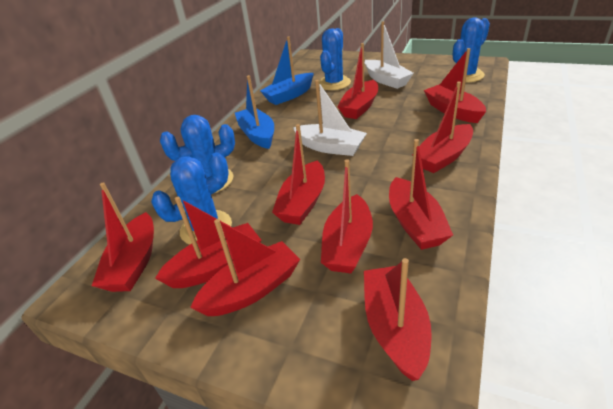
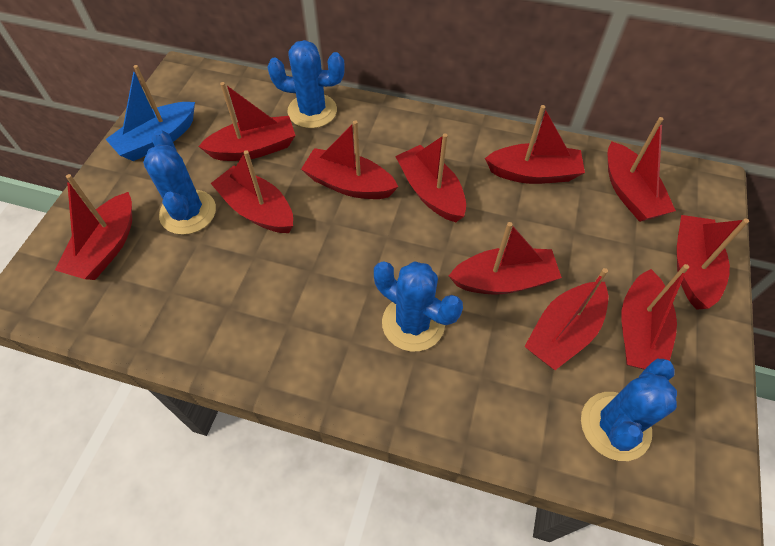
blue boat: 2 -> 1
red boat: 10 -> 11
white boat: 2 -> 0

